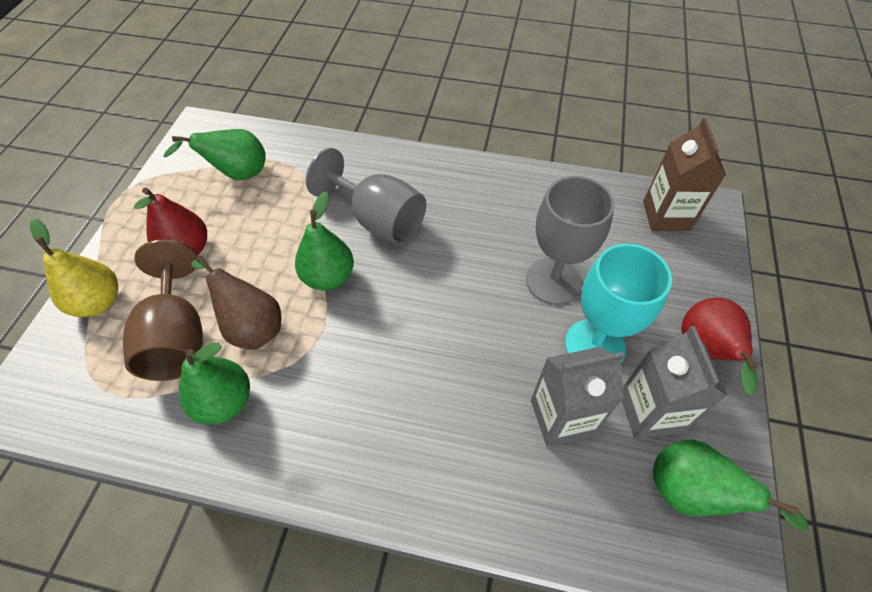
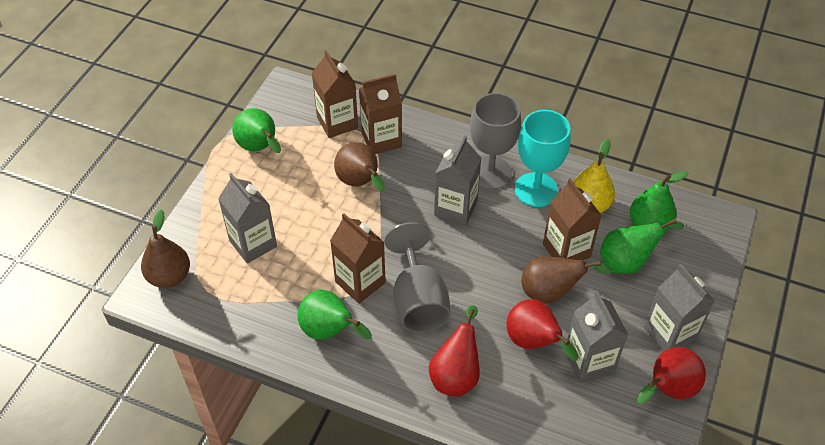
brown carton: 1 -> 4
brown goblet: 1 -> 0
brown pear: 1 -> 3
grey carton: 2 -> 4
red pear: 2 -> 3

